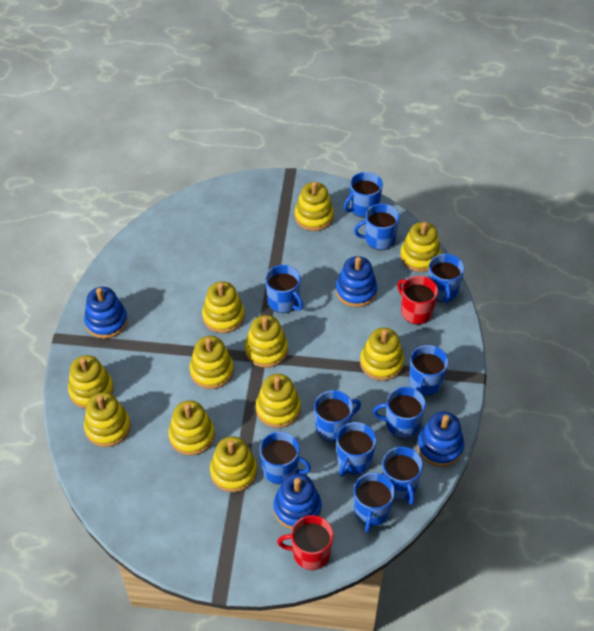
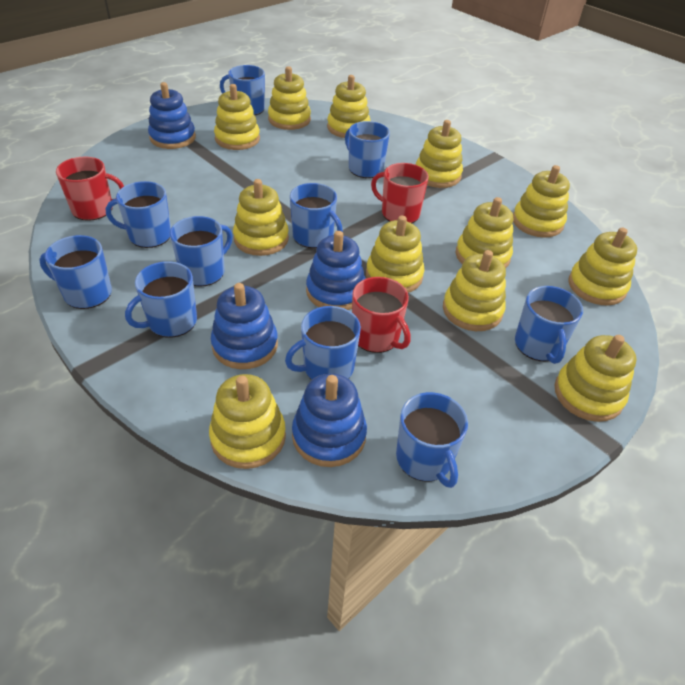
blue mug: 11 -> 10
red mug: 2 -> 3
yellow stacking toy: 11 -> 12

